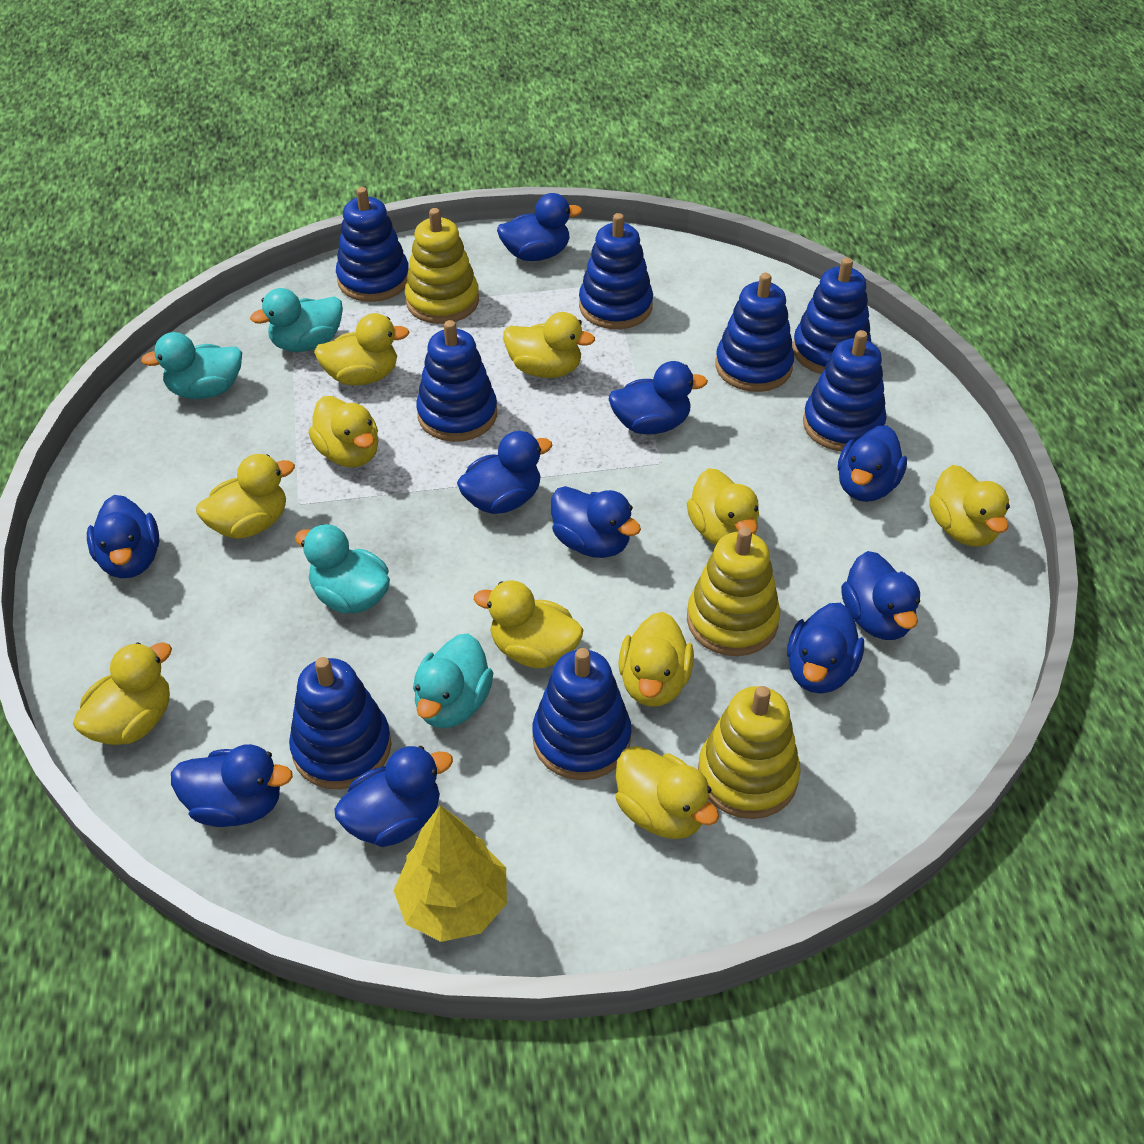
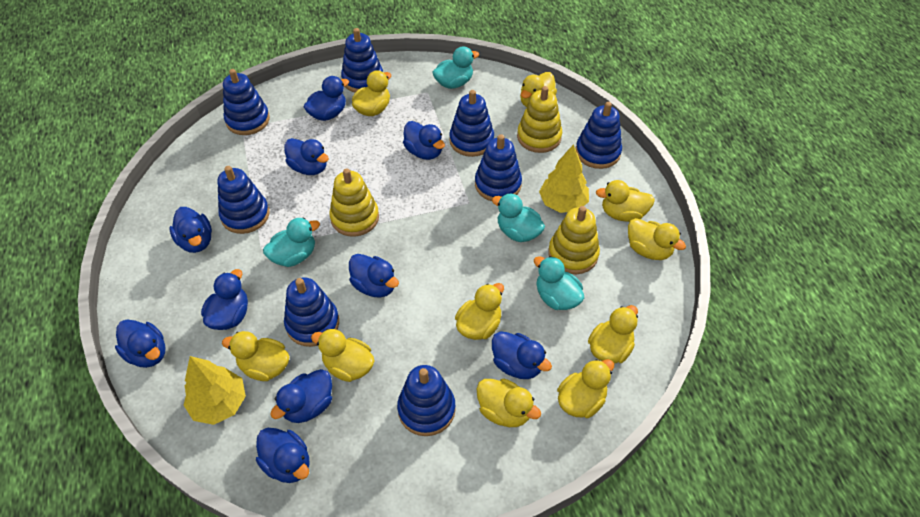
yellow tree: 1 -> 2

